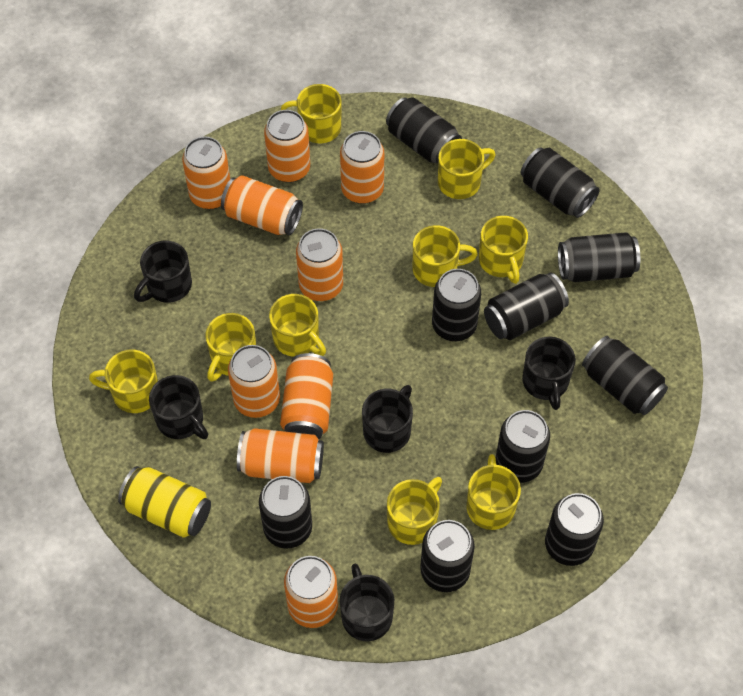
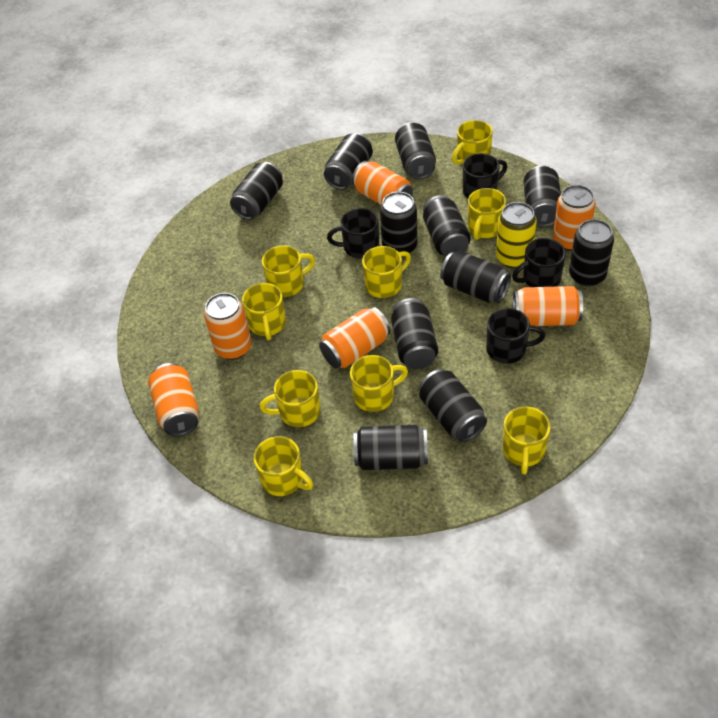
black can: 10 -> 11
black mug: 5 -> 4
orange can: 9 -> 6

